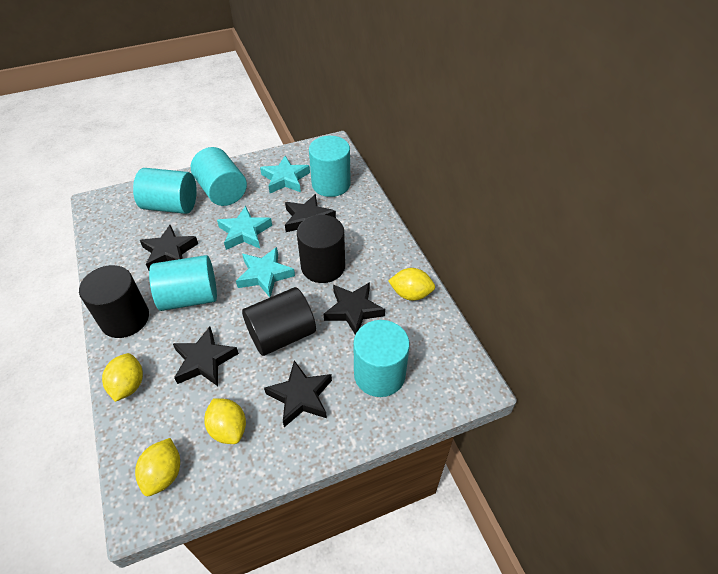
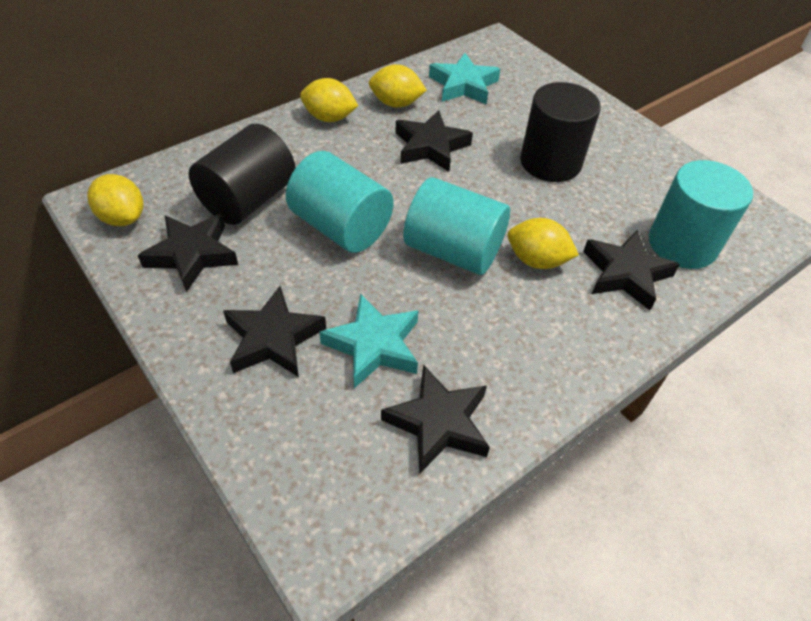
black cylinder: 3 -> 2
turquoise cylinder: 5 -> 3
turquoise star: 3 -> 2

